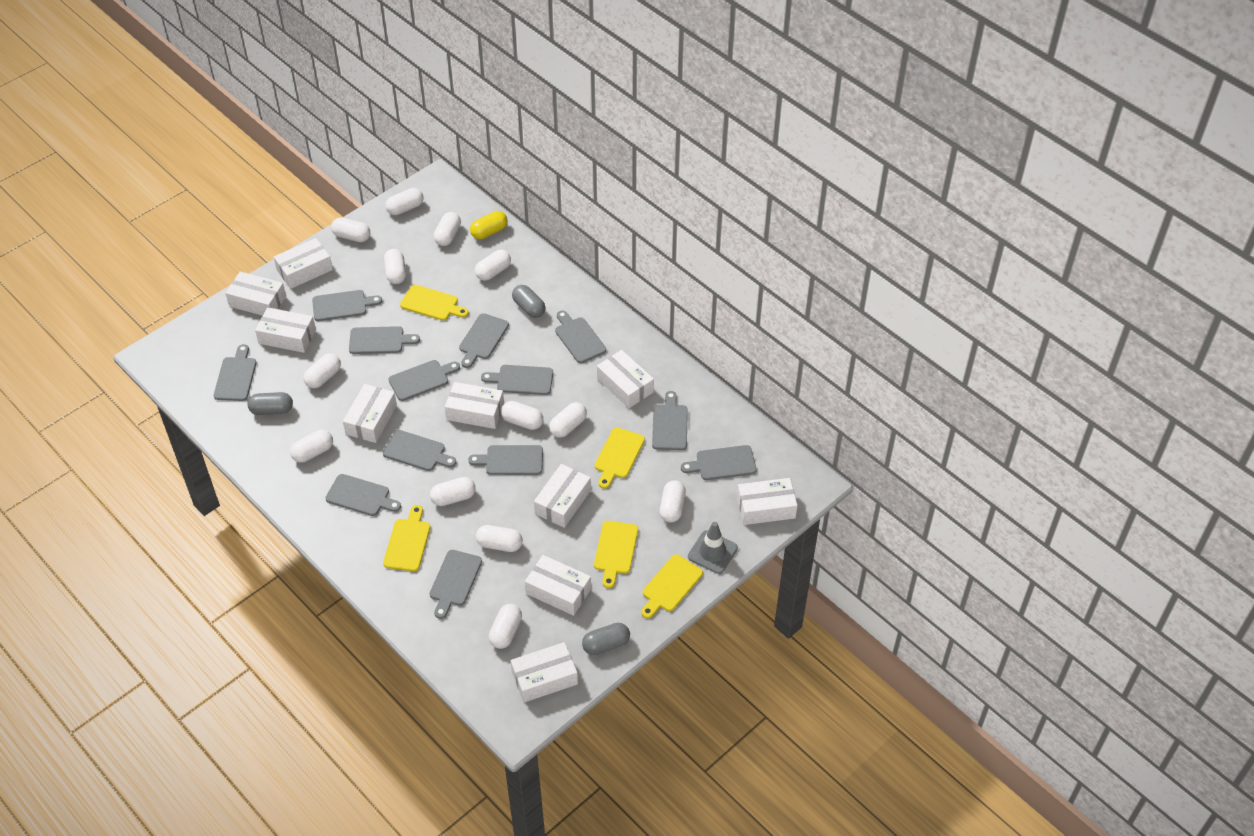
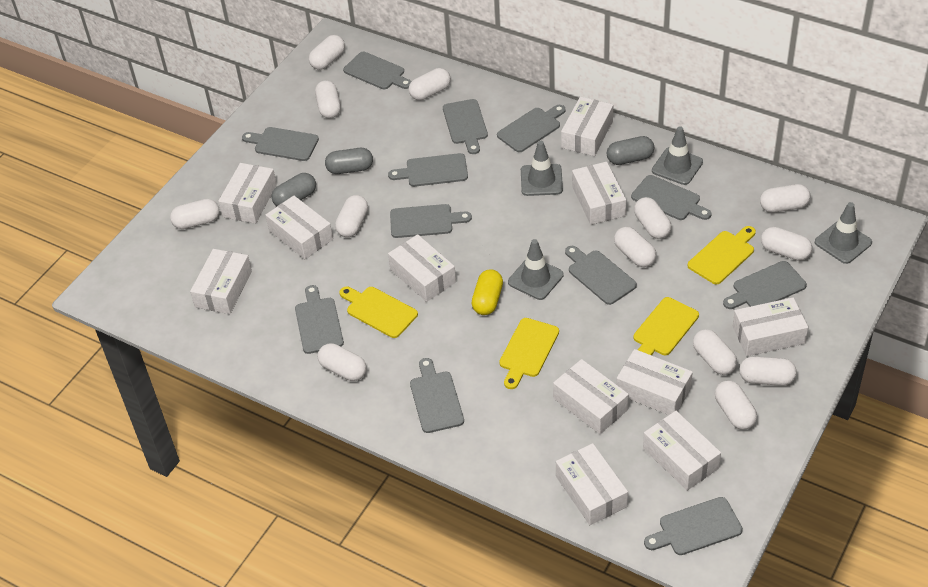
grey cutting board: 13 -> 12
grey traffic cone: 1 -> 4
white box: 10 -> 11
yellow cutting board: 5 -> 4

